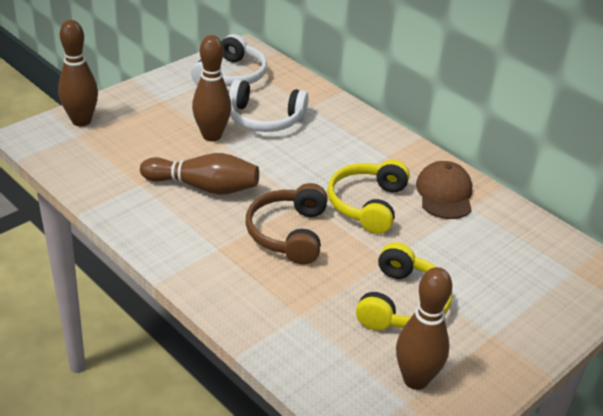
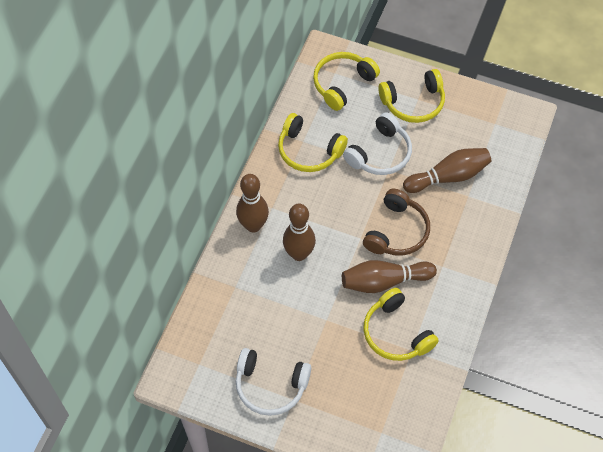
brown cap: 1 -> 0
yellow headphones: 2 -> 4

